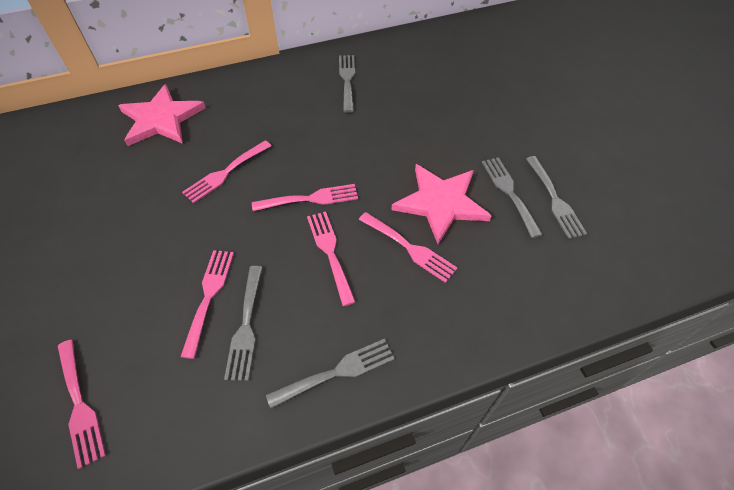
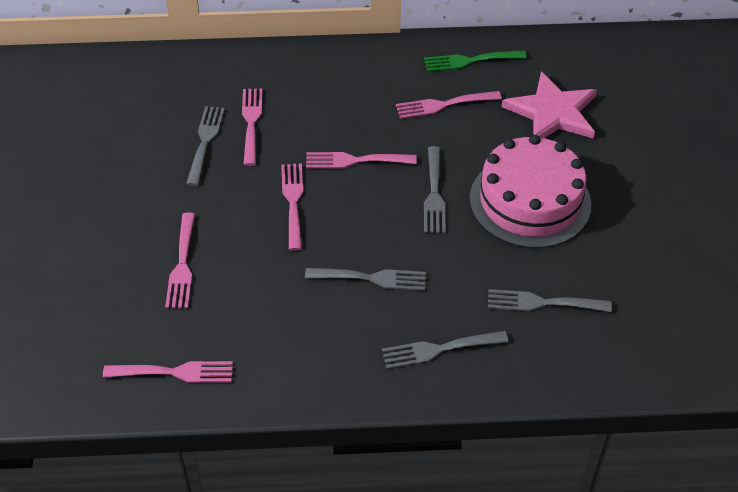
green fork: 0 -> 1
pink cake: 0 -> 1
pink star: 2 -> 1

